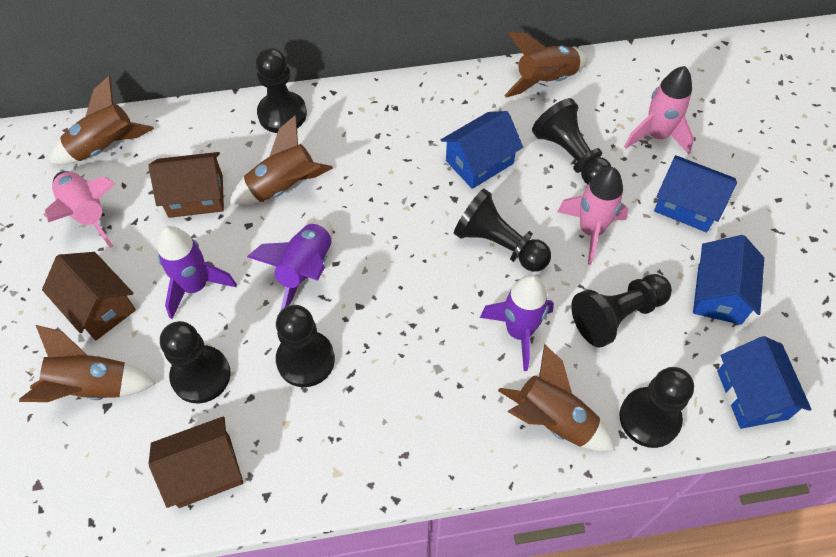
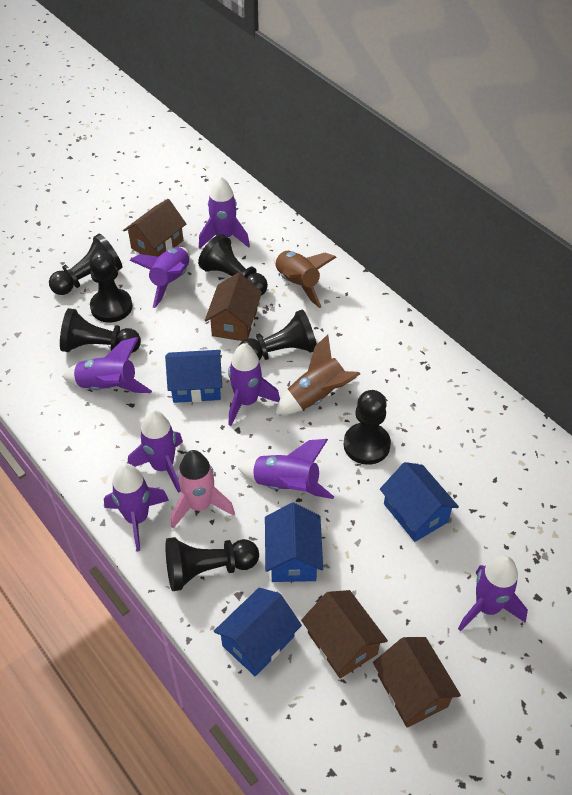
brown house: 3 -> 4
brown rocket: 5 -> 2
pink rocket: 3 -> 1
purple rocket: 3 -> 8

